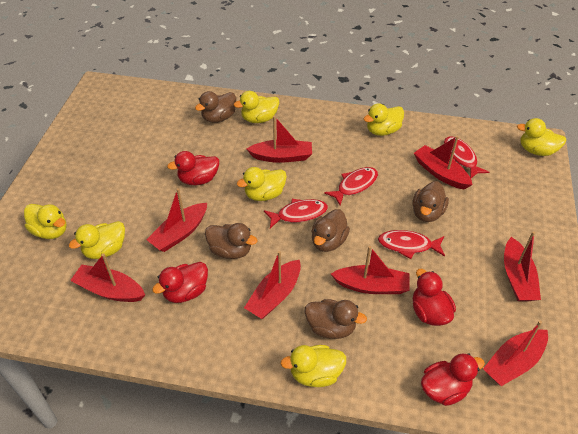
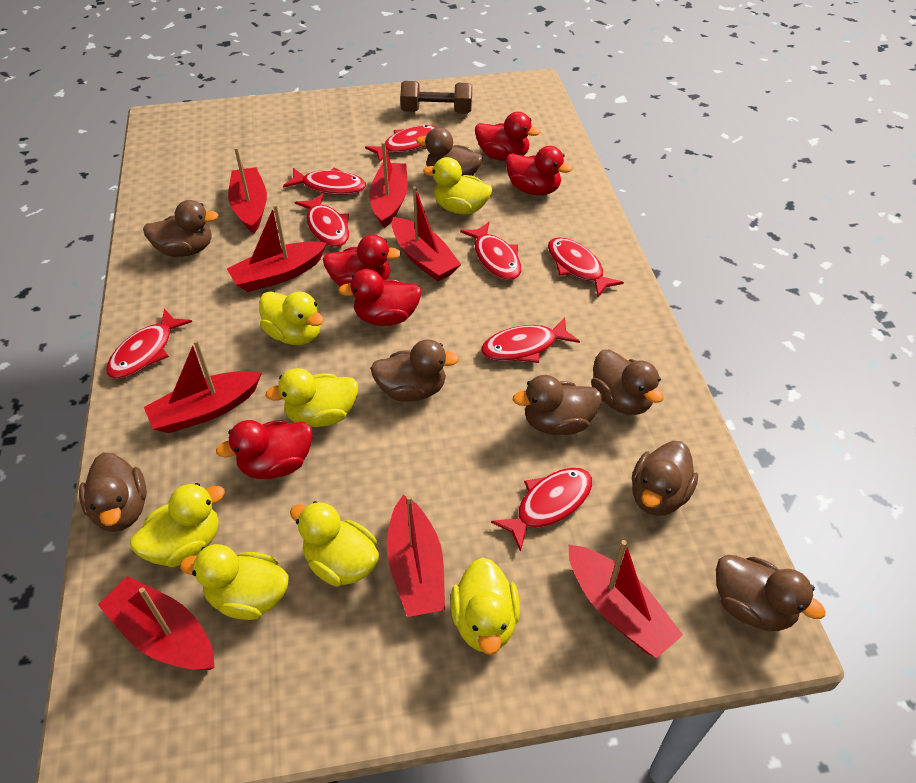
brown duck: 5 -> 8
brown dumbbell: 0 -> 1
red duck: 4 -> 5
red fish: 4 -> 8

